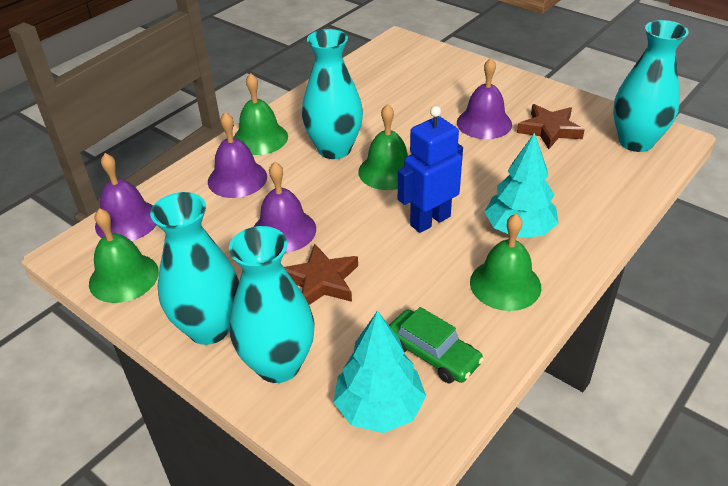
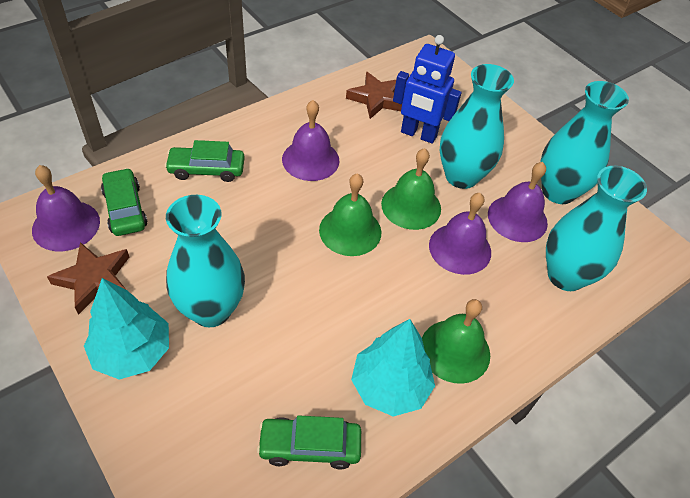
green bell: 4 -> 3
green car: 1 -> 3

